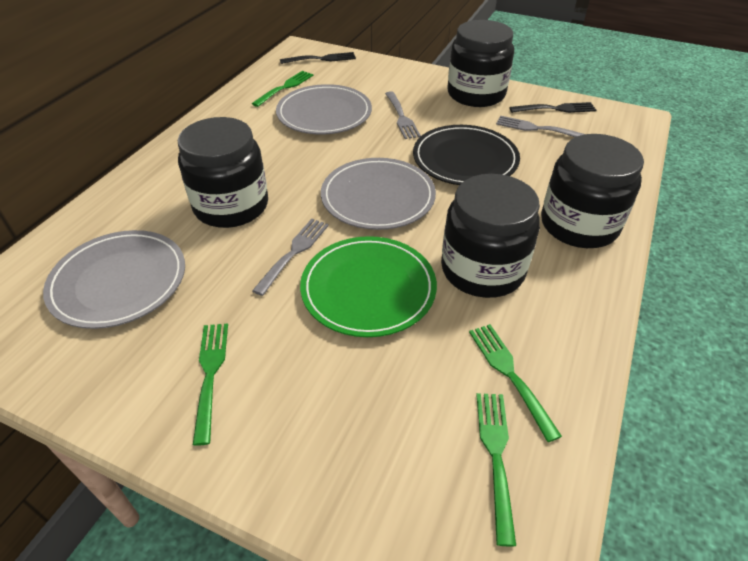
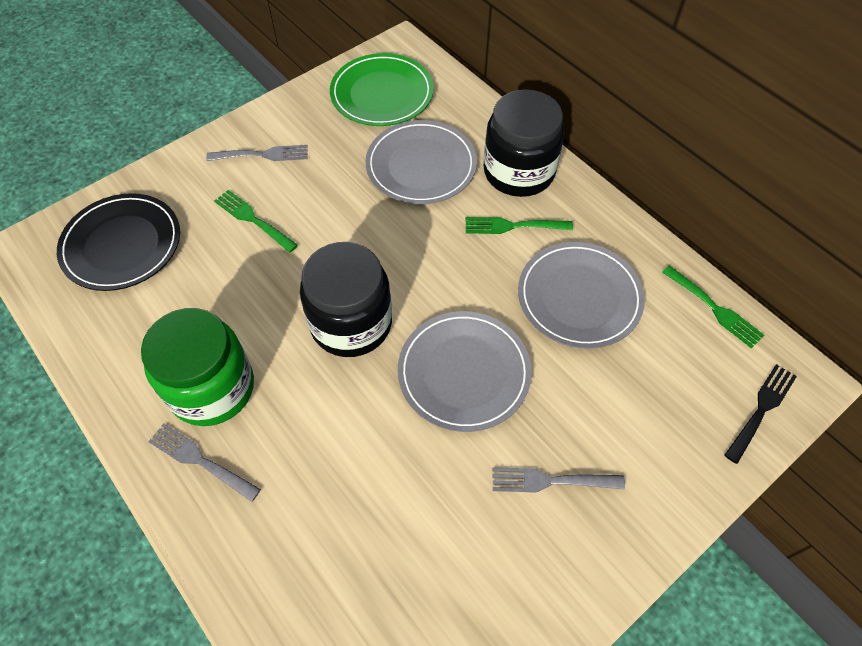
black fork: 2 -> 1
black jar: 4 -> 2
green fork: 4 -> 3
green jar: 0 -> 1

